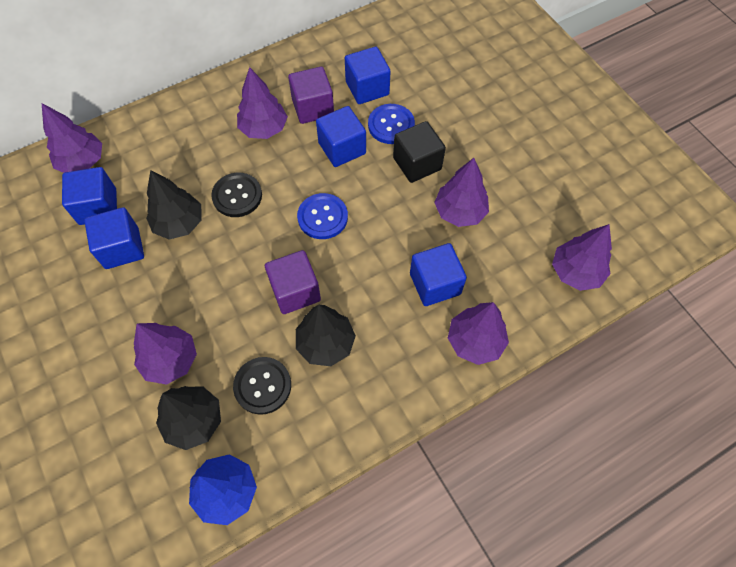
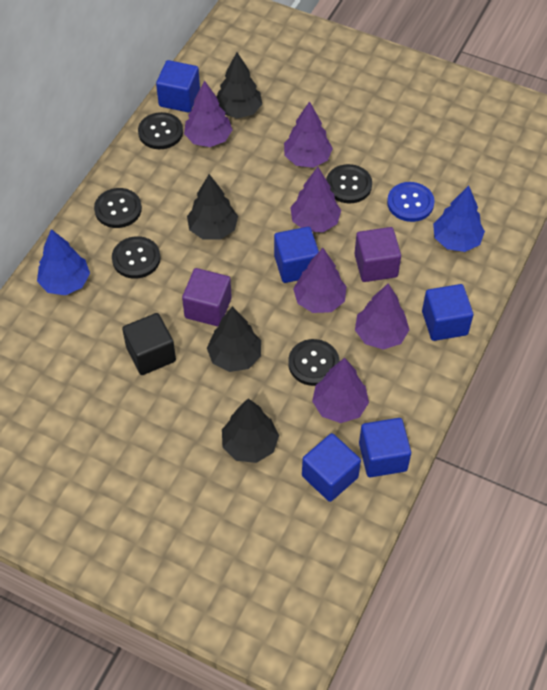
black button: 2 -> 5
black tree: 3 -> 4
blue button: 2 -> 1
blue tree: 1 -> 2

